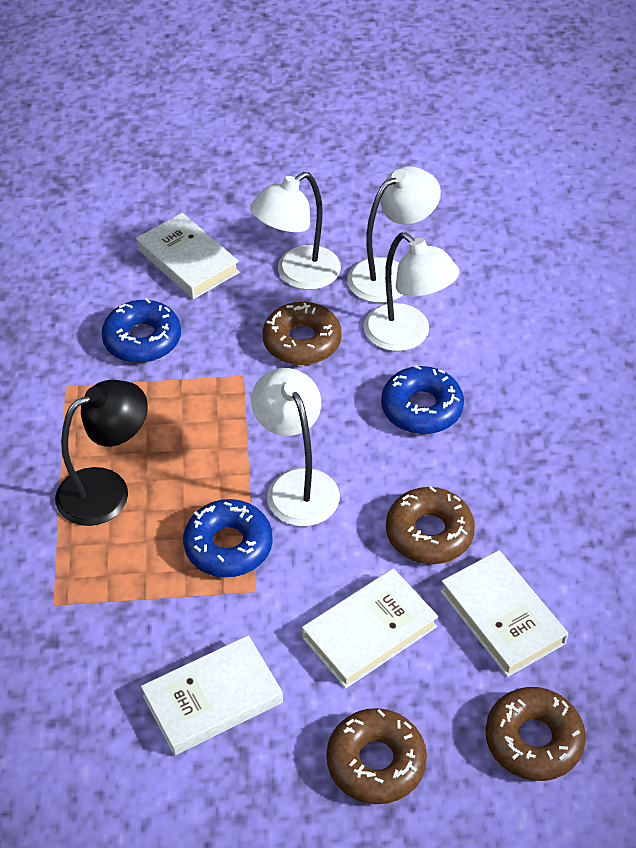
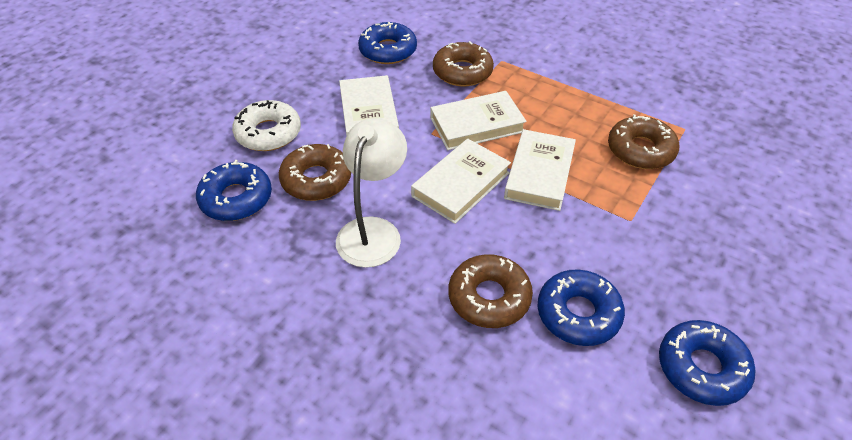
black lamp: 1 -> 0
blue donut: 3 -> 4
white donut: 0 -> 1
white lamp: 4 -> 1

